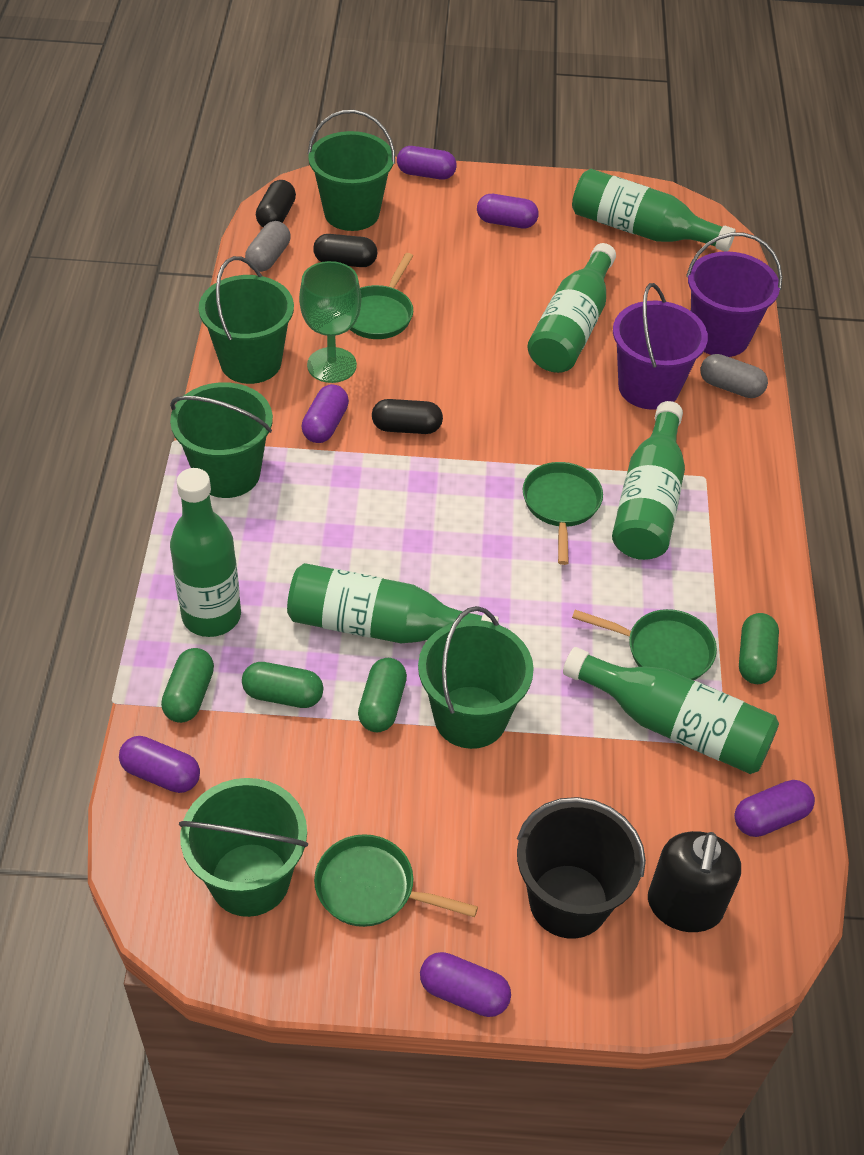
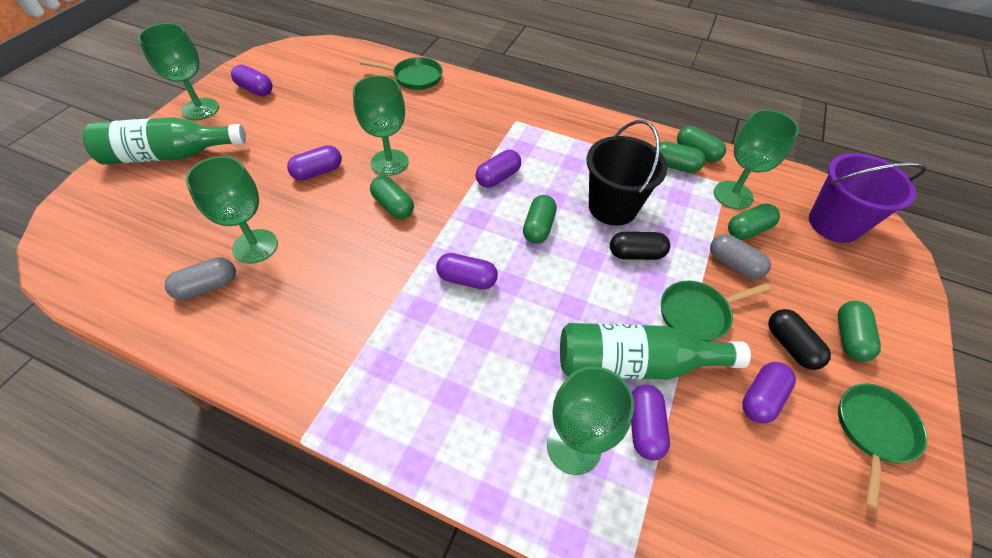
black capsule: 3 -> 2
black soap dispenser: 1 -> 0
green bottle: 6 -> 2
green bucket: 5 -> 0
green capsule: 4 -> 6
green goblet: 1 -> 5
green pan: 4 -> 3
purple bucket: 2 -> 1

